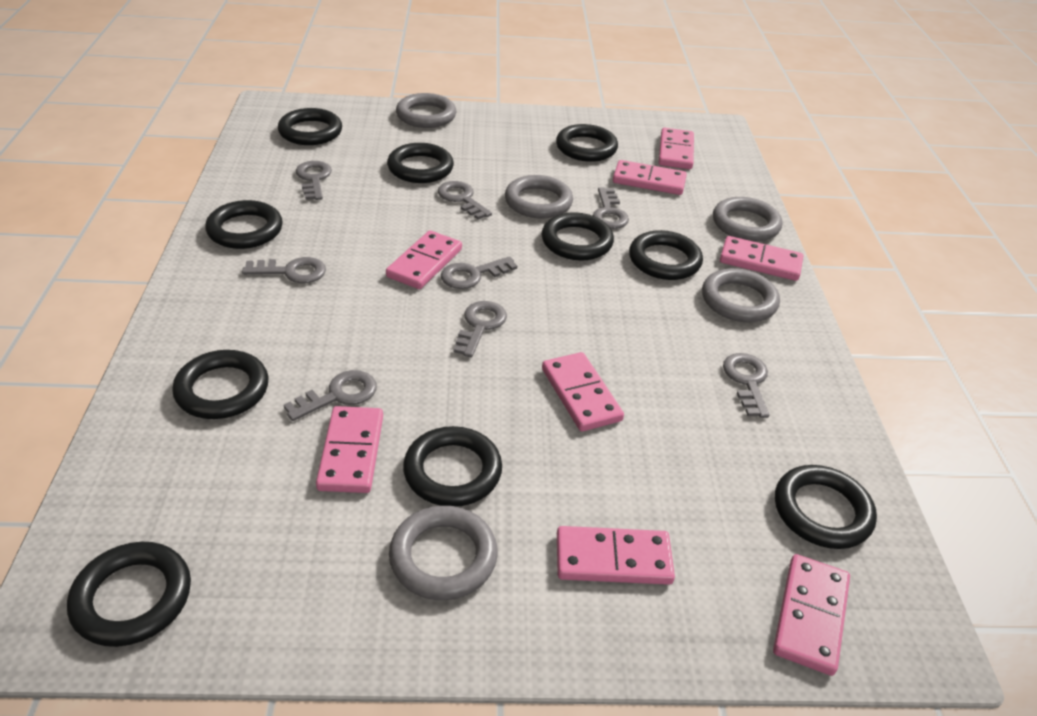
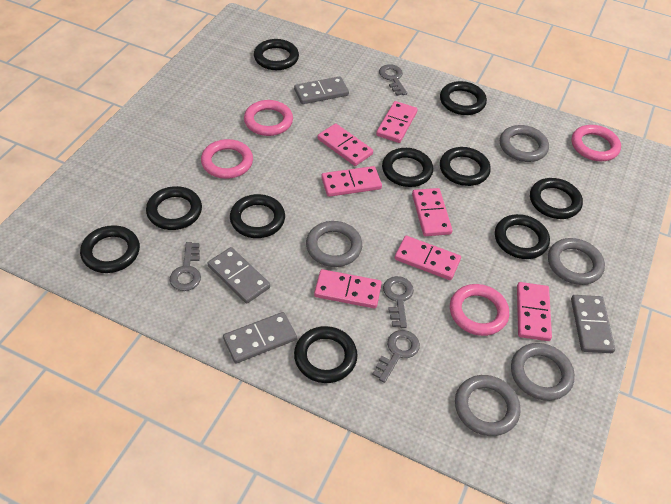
grey domino: 0 -> 4
grey key: 8 -> 4
pink domino: 8 -> 7
pink ring: 0 -> 4

